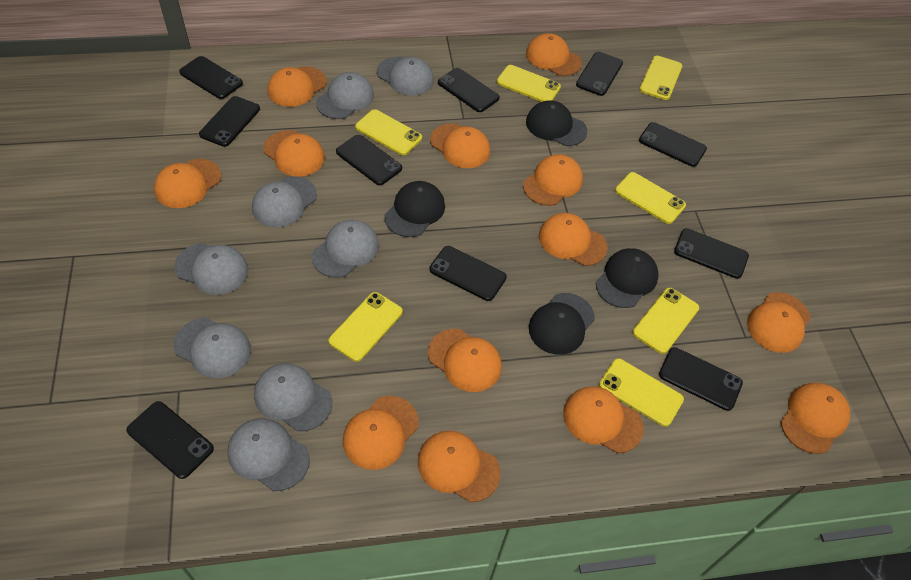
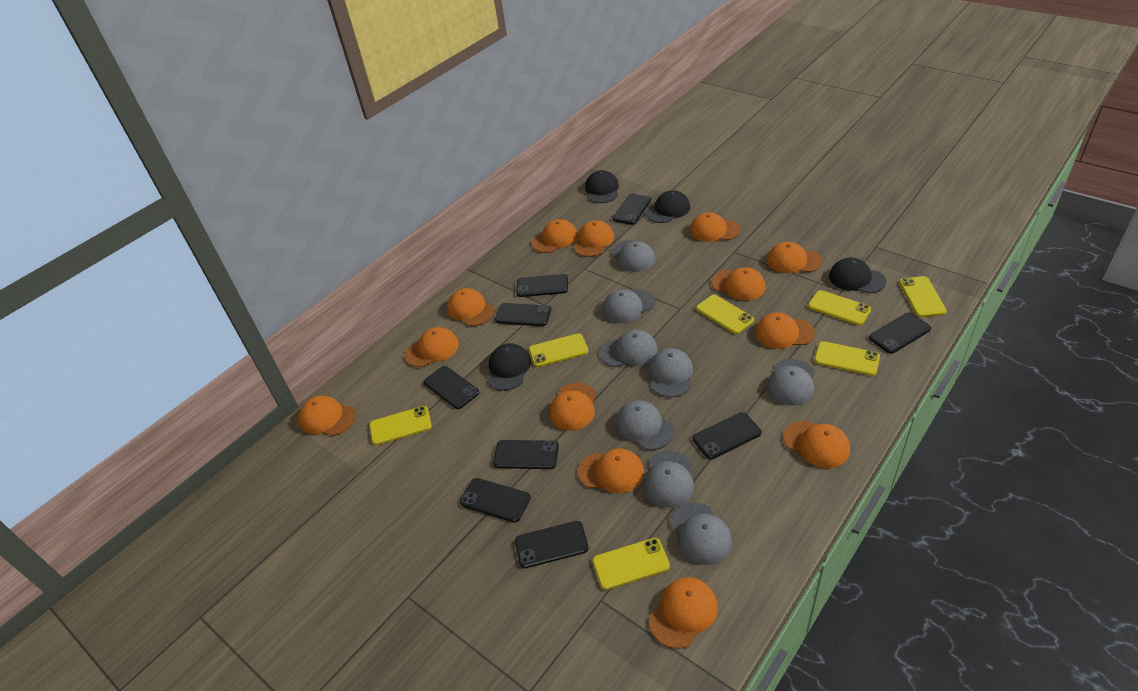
black phone: 10 -> 9

